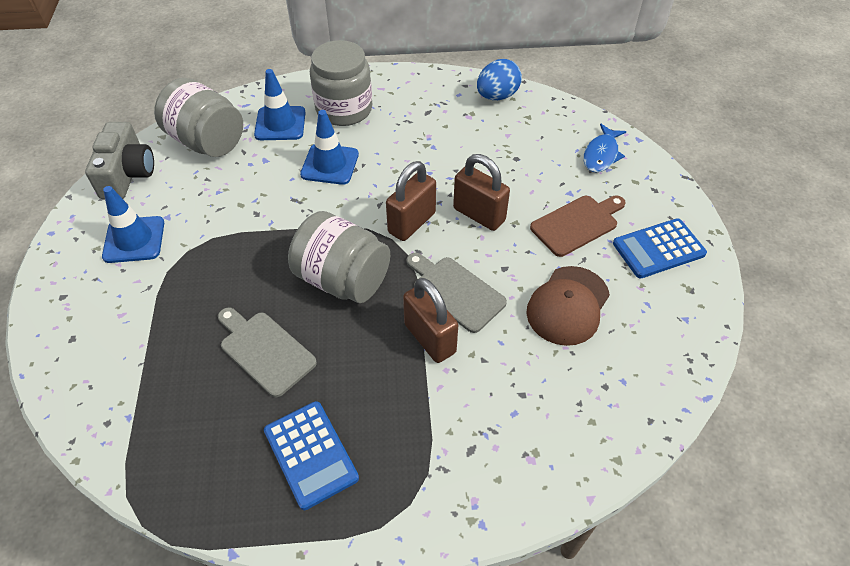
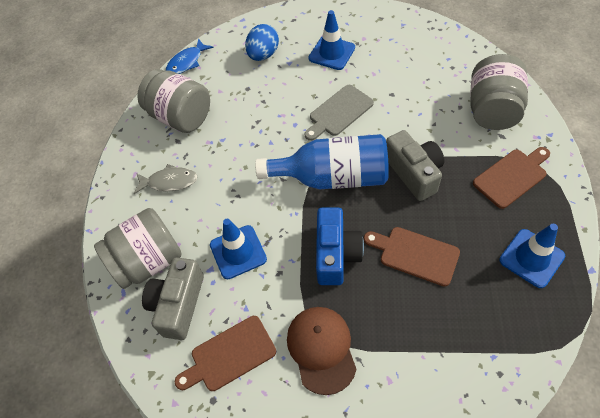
blue bottle: 0 -> 1
blue calculator: 2 -> 0
blue camera: 0 -> 1
brown cutting board: 1 -> 3
brown padlock: 3 -> 0
grey camera: 1 -> 2
grey cutting board: 2 -> 1
grey fish: 0 -> 1

